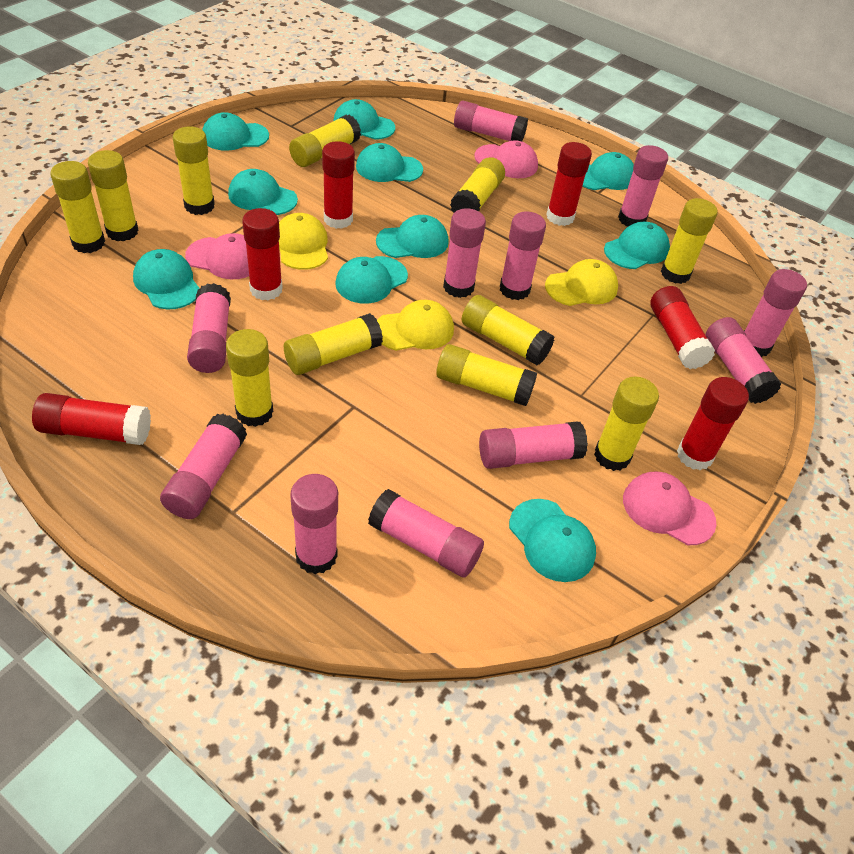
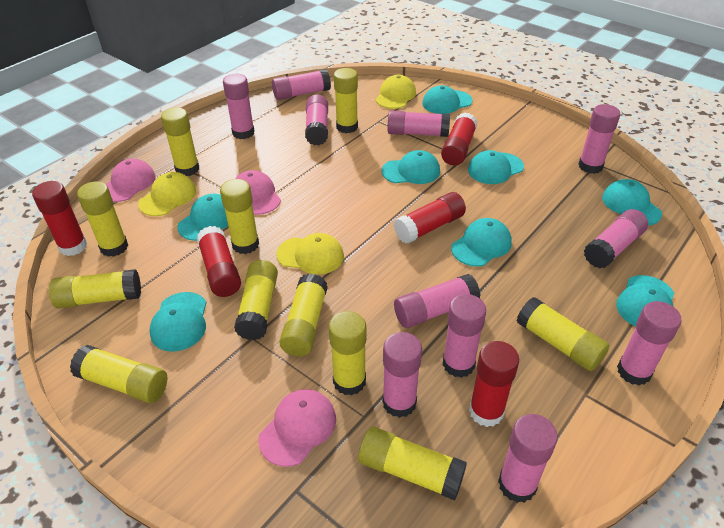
red glue stick: 6 -> 5
turquoise cap: 10 -> 8

